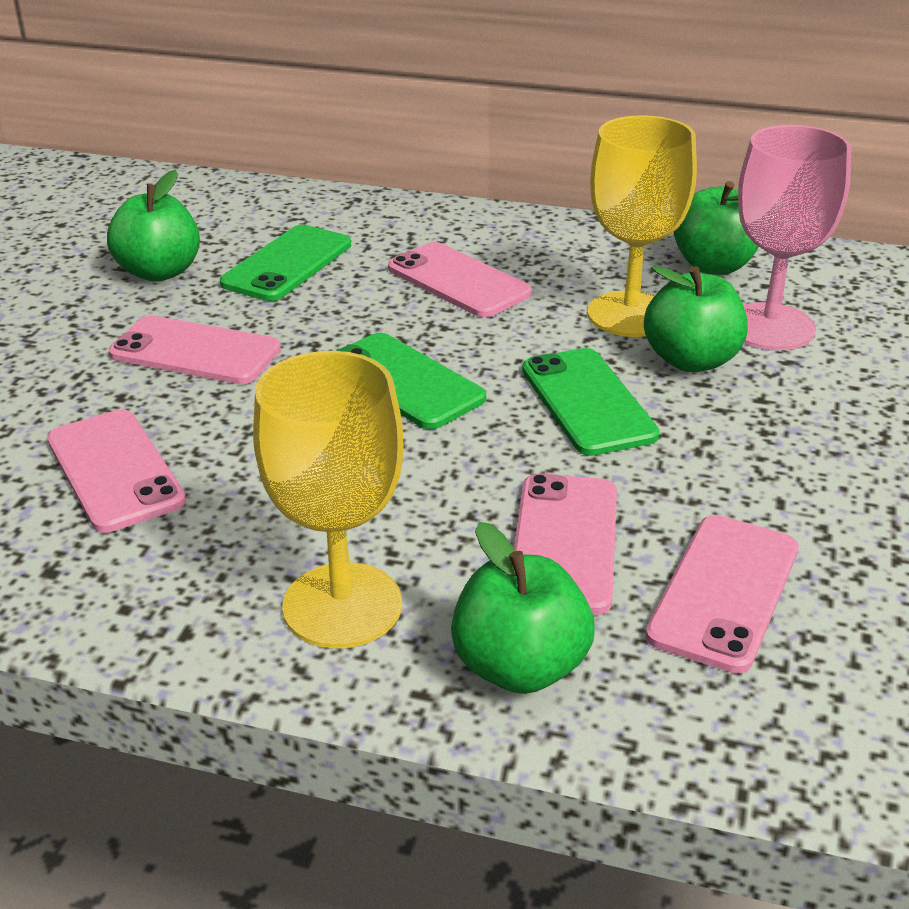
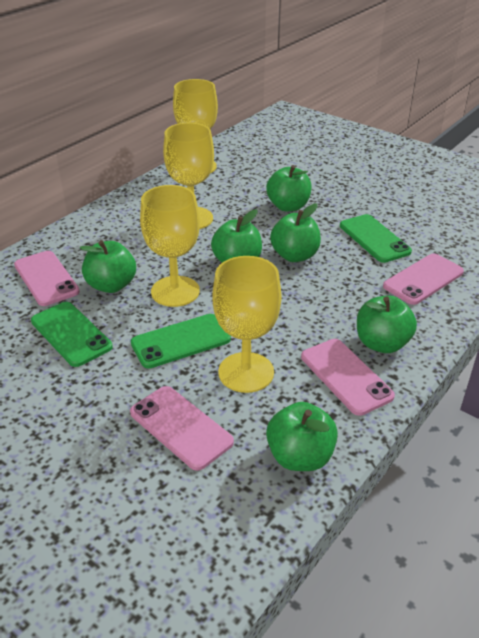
green apple: 4 -> 6
pink goblet: 1 -> 0
pink phone: 5 -> 4
yellow goblet: 2 -> 4

